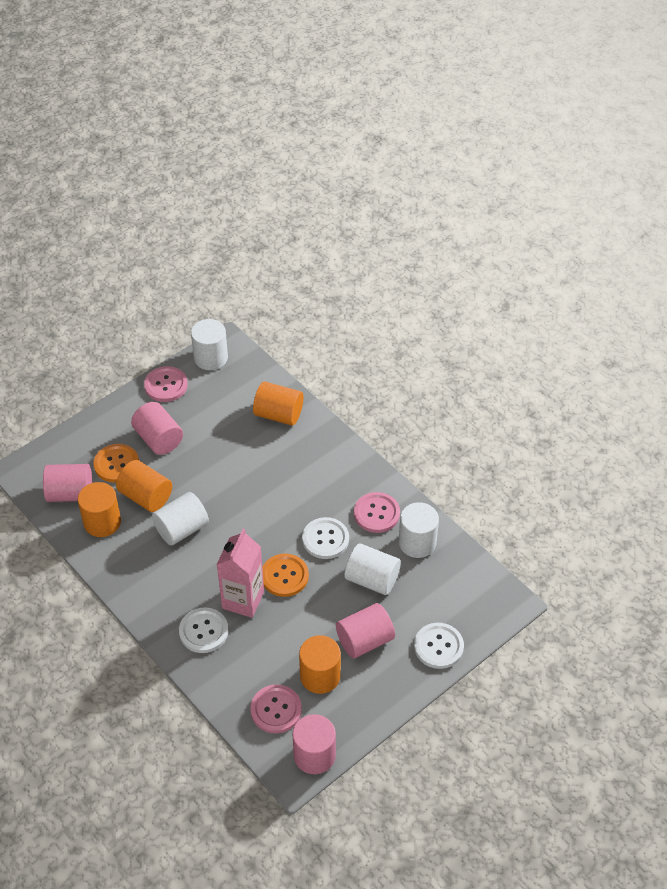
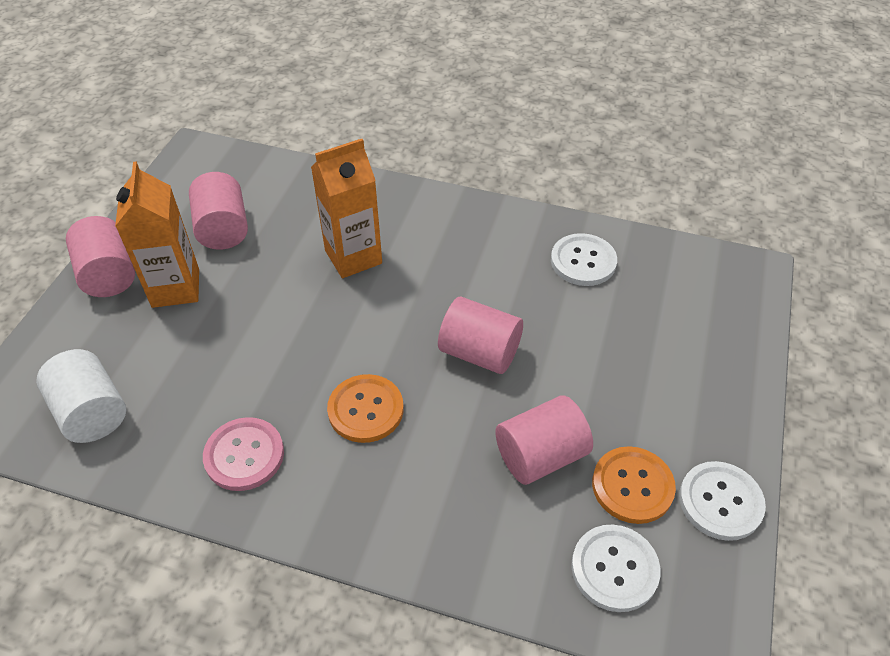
orange carton: 0 -> 2
orange cylinder: 4 -> 0
pink button: 3 -> 1
pink carton: 1 -> 0
white cylinder: 4 -> 1

